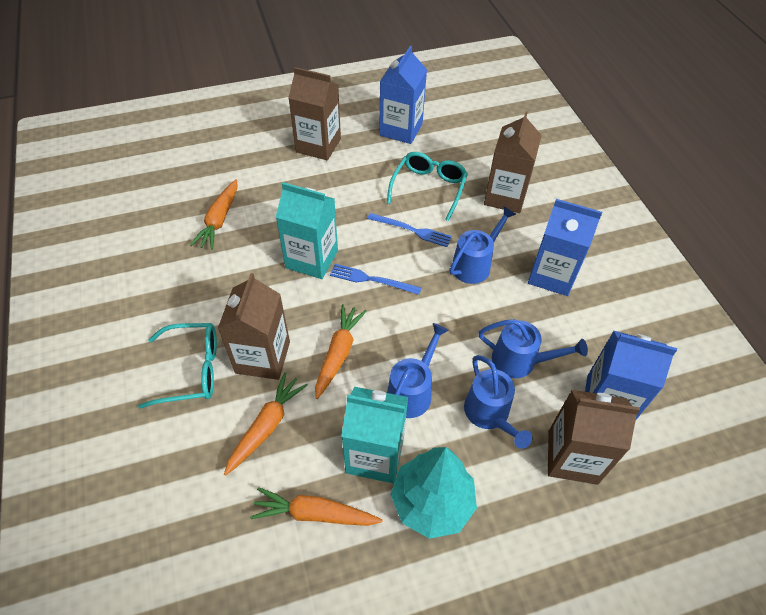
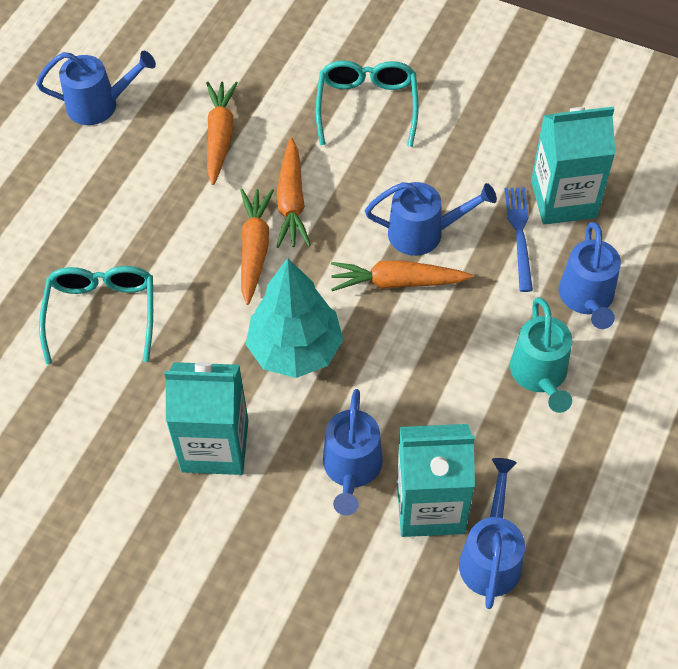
blue carton: 3 -> 0
blue fork: 2 -> 1
blue watering can: 4 -> 5
brown carton: 4 -> 0
turquoise carton: 2 -> 3
turquoise watering can: 0 -> 1

